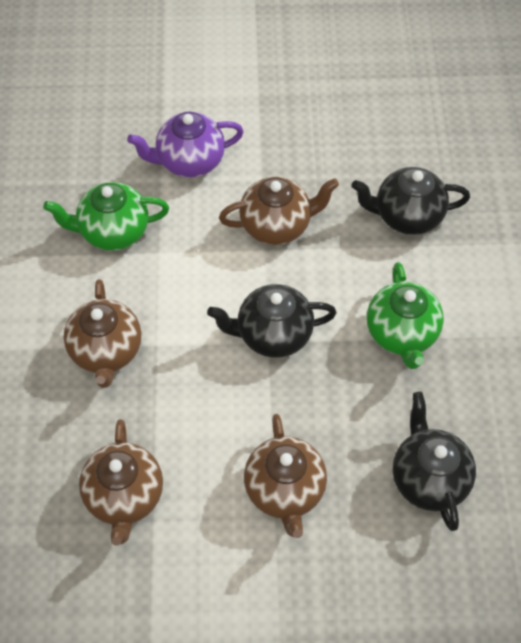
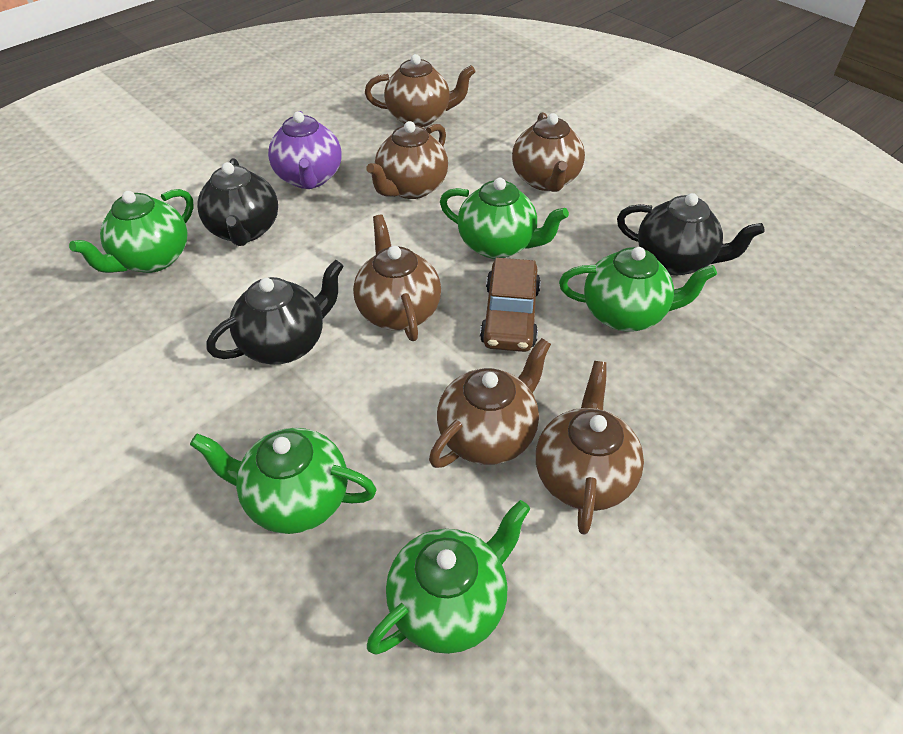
brown car: 0 -> 1
brown teapot: 4 -> 6
green teapot: 2 -> 5

